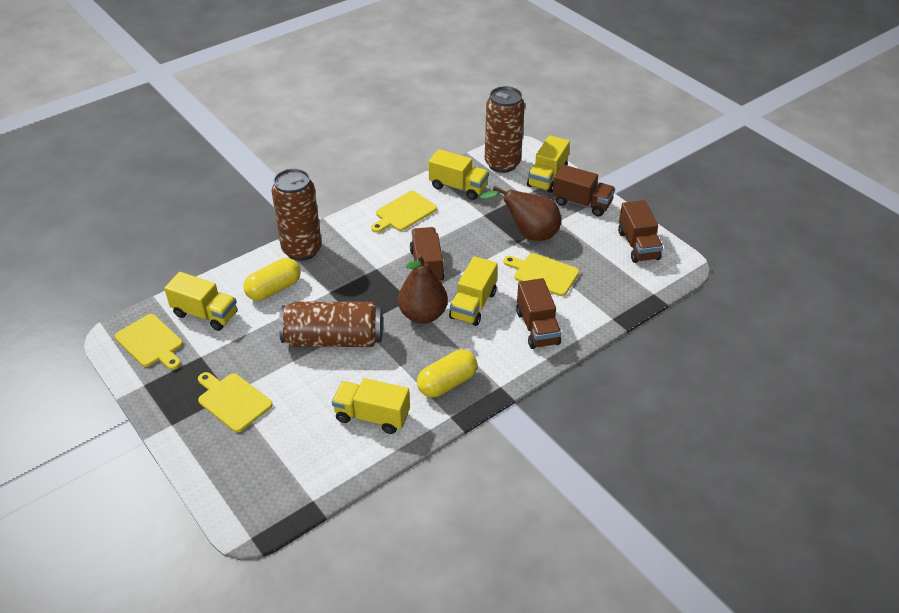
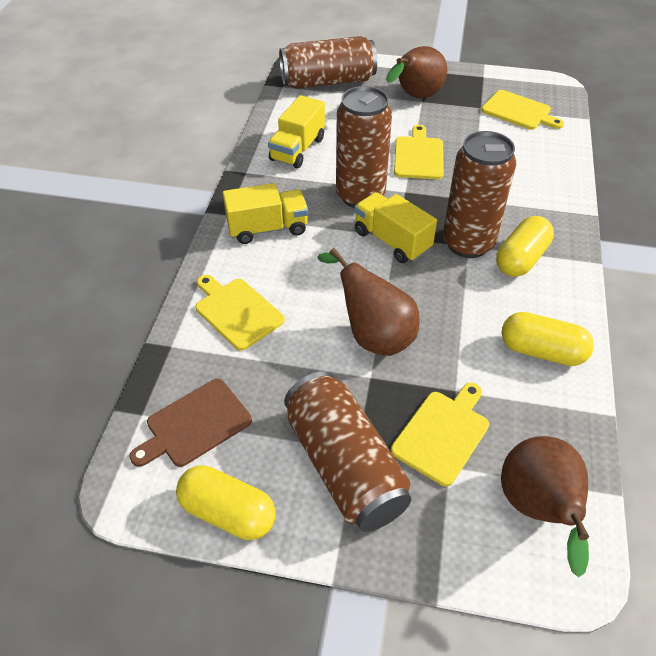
brown can: 3 -> 4
brown cutting board: 0 -> 1
brown pear: 2 -> 3
brown truck: 4 -> 0
yellow capsule: 2 -> 3
yellow truck: 5 -> 3

